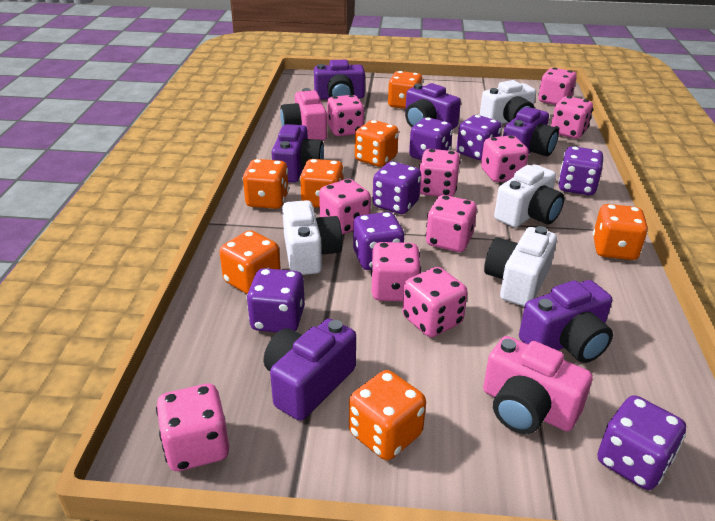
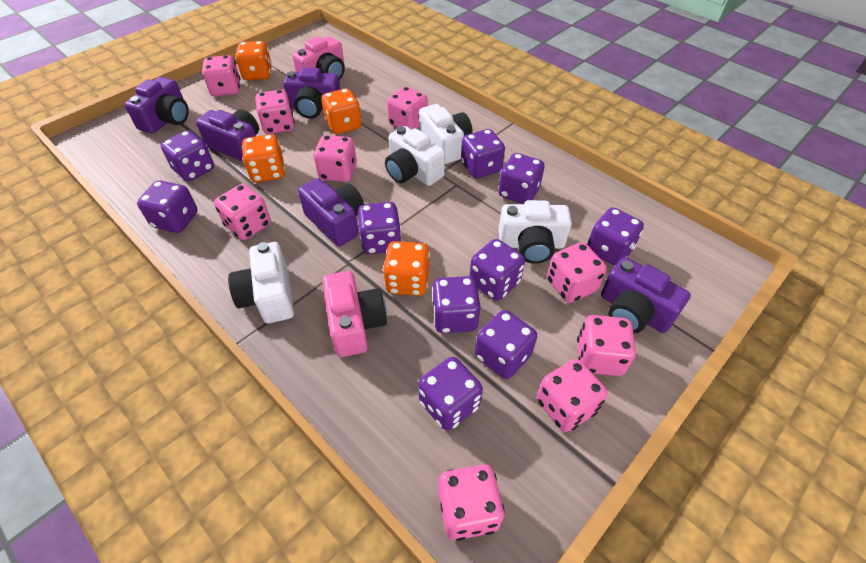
orange dice: 7 -> 4
pink dice: 10 -> 9
purple camera: 6 -> 5
purple dice: 7 -> 10

